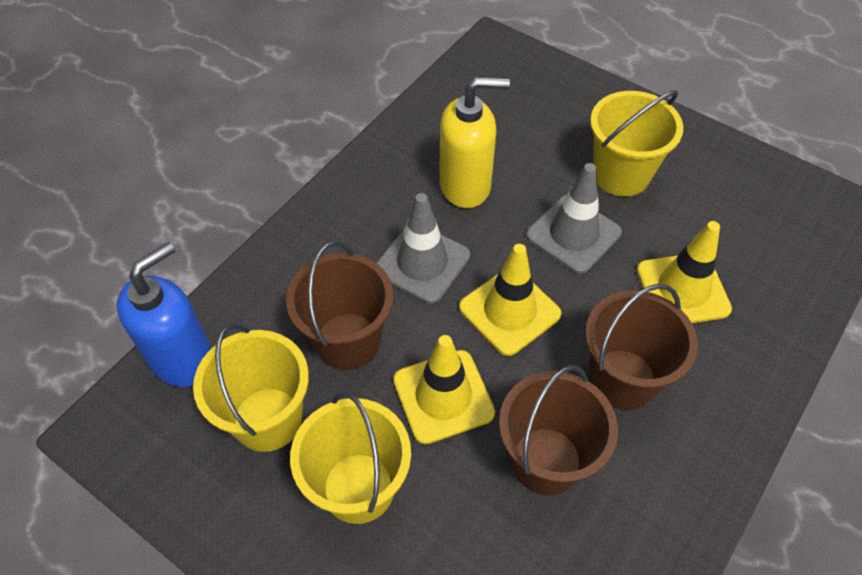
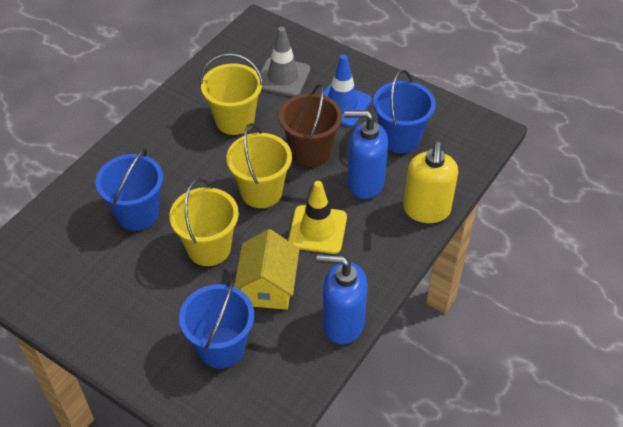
blue bucket: 0 -> 3
blue soap dispenser: 1 -> 2
blue traffic cone: 0 -> 1
brown bucket: 3 -> 1
grey traffic cone: 2 -> 1
yellow house: 0 -> 1
yellow traffic cone: 3 -> 1

